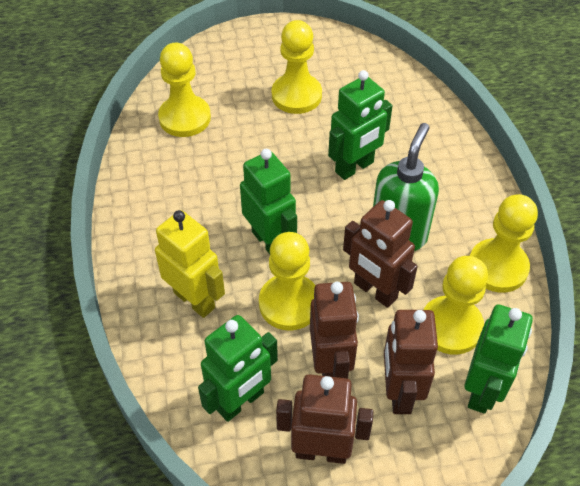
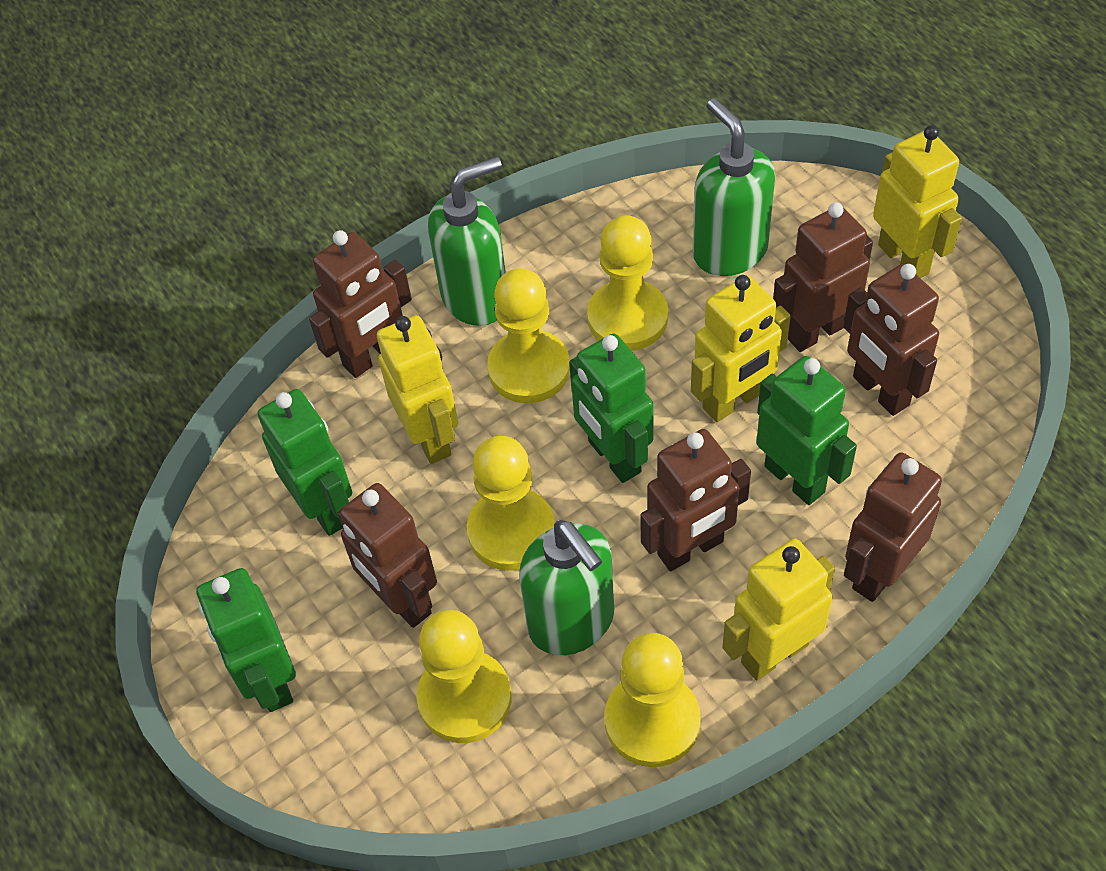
brown robot: 4 -> 6
green soap dispenser: 1 -> 3
yellow robot: 1 -> 4

